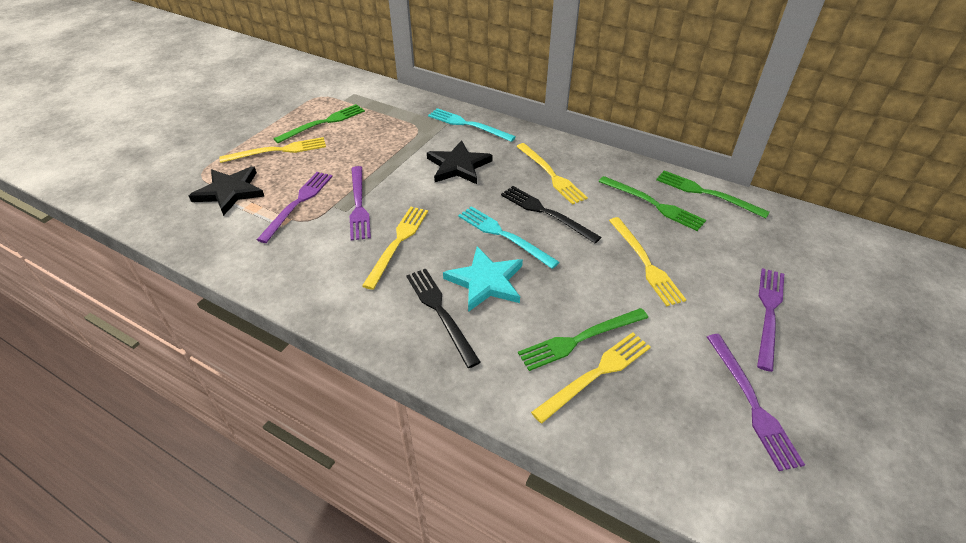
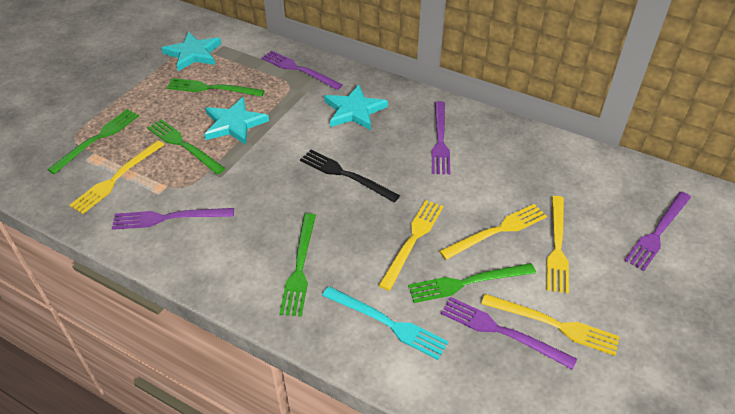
black fork: 2 -> 1
black star: 2 -> 0
green fork: 4 -> 5
purple fork: 4 -> 5
turquoise fork: 2 -> 1
turquoise star: 1 -> 3

